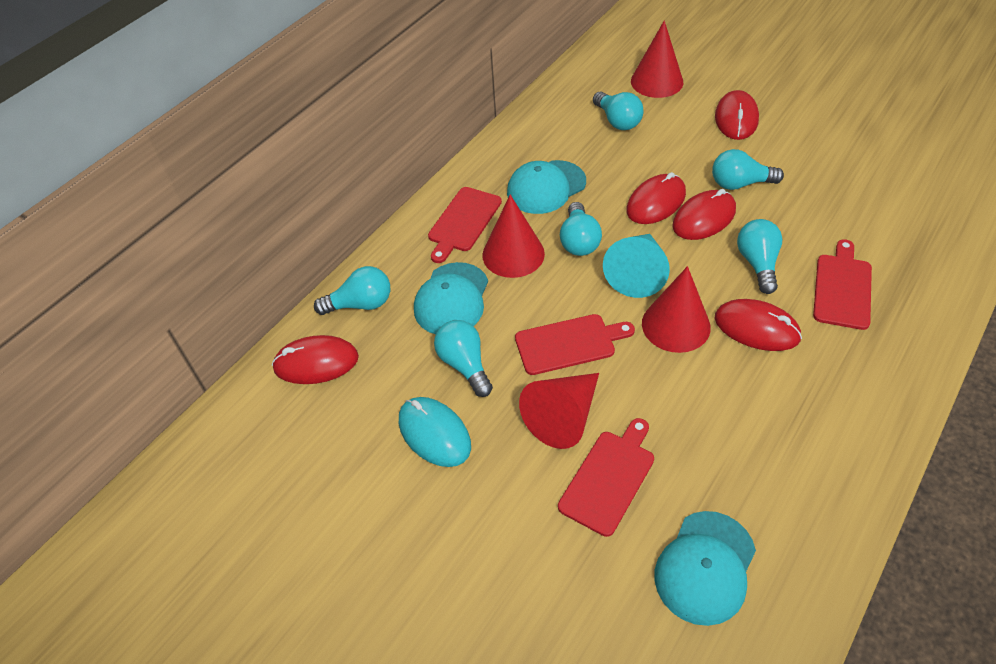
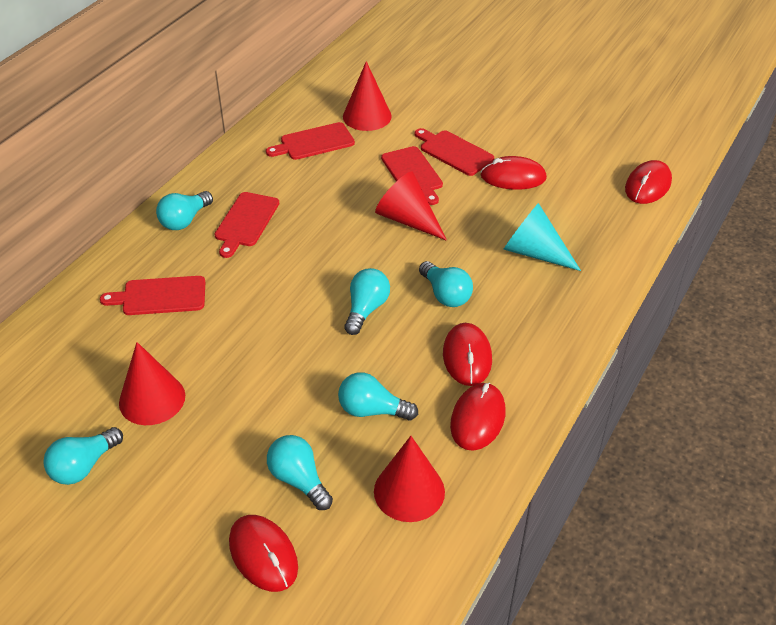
red cutting board: 4 -> 5
turquoise cap: 3 -> 0
turquoise mouse: 1 -> 0

